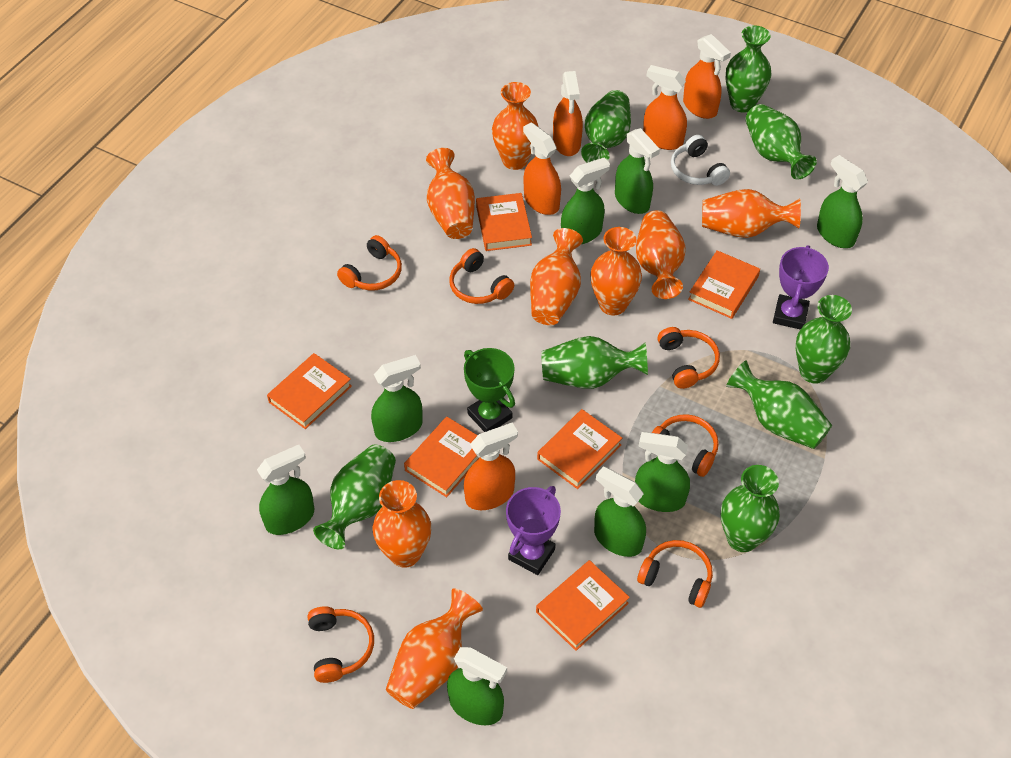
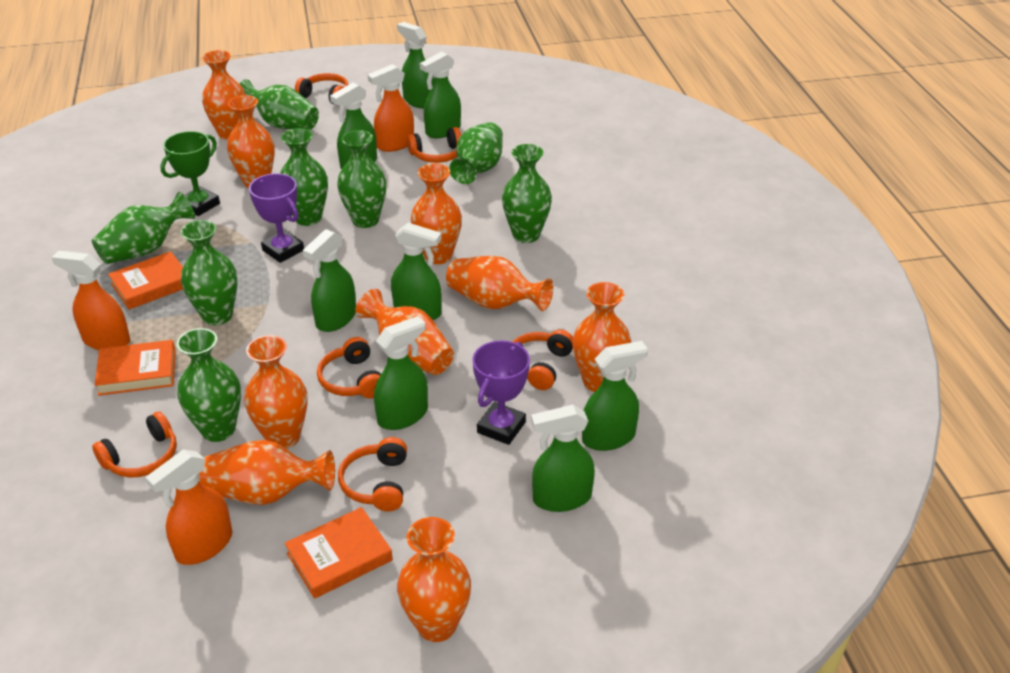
orange book: 6 -> 3
orange spray bottle: 5 -> 3
orange vase: 8 -> 9
white headphones: 1 -> 0

